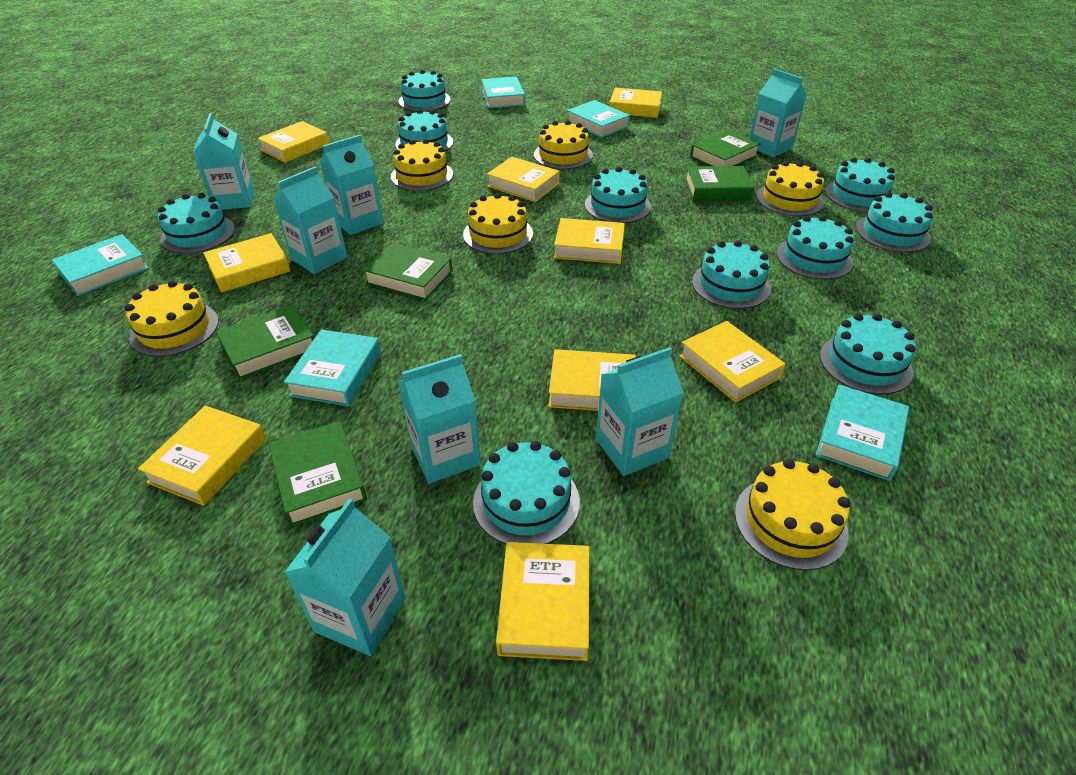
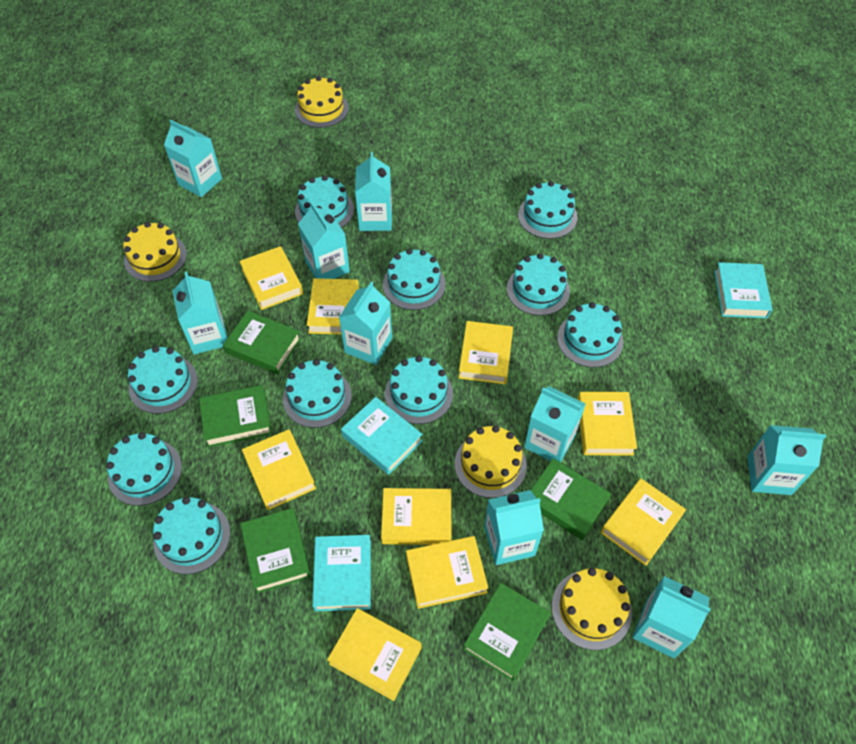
turquoise book: 5 -> 3
turquoise carton: 7 -> 9
yellow cake: 6 -> 4

